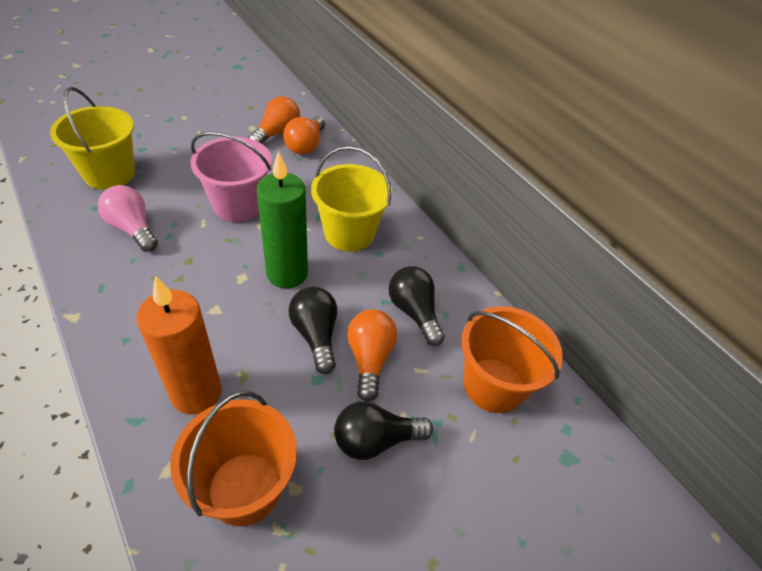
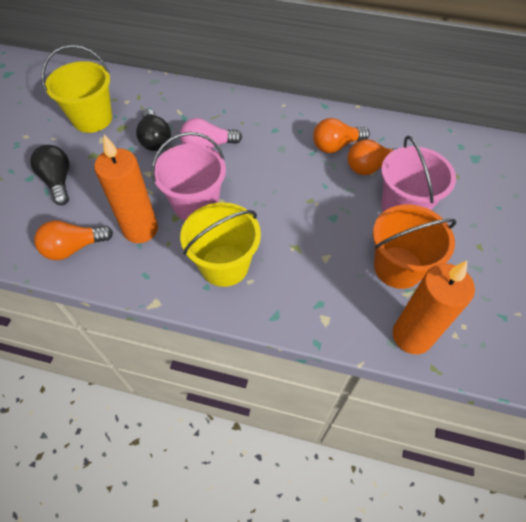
black light bulb: 3 -> 2
green candle: 1 -> 0
orange bucket: 2 -> 1
orange candle: 1 -> 2
pink bucket: 1 -> 2

